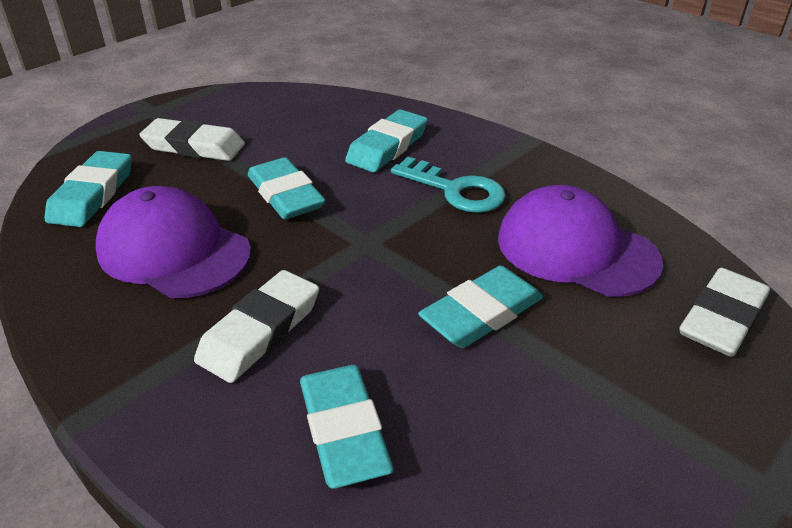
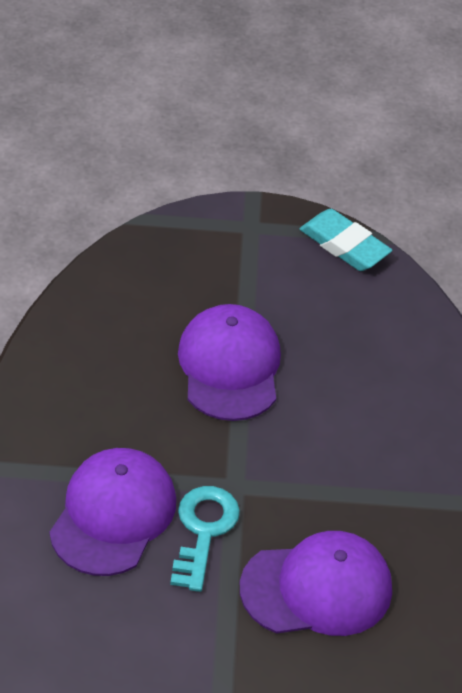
purple cap: 2 -> 3
turquoise eraser: 5 -> 1
white eraser: 3 -> 0

